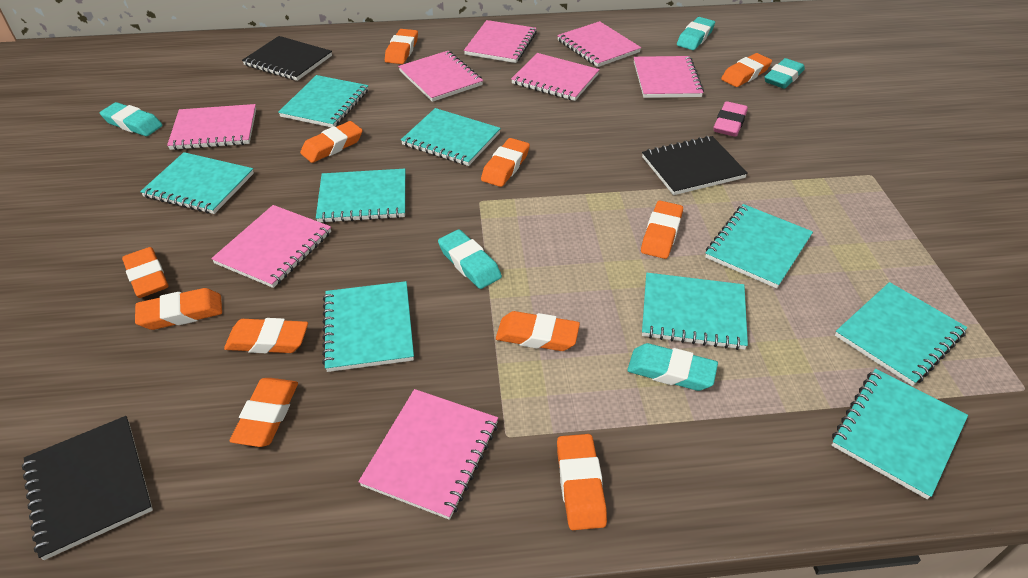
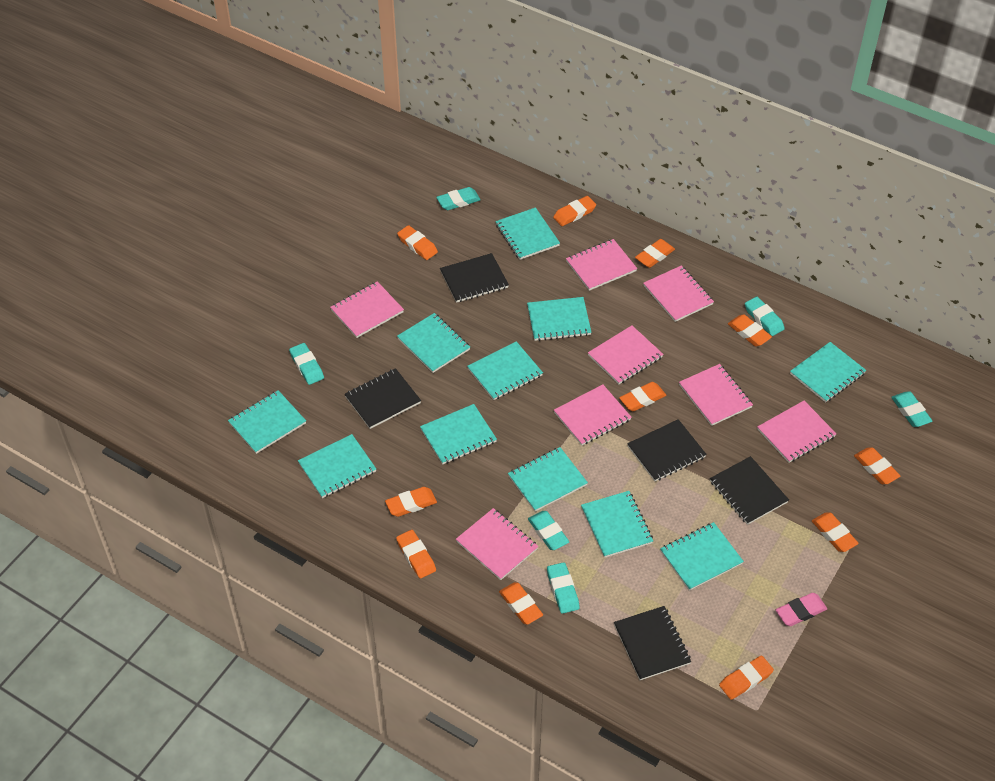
black notebook: 3 -> 5
turquoise eraser: 5 -> 6
turquoise notebook: 9 -> 11

